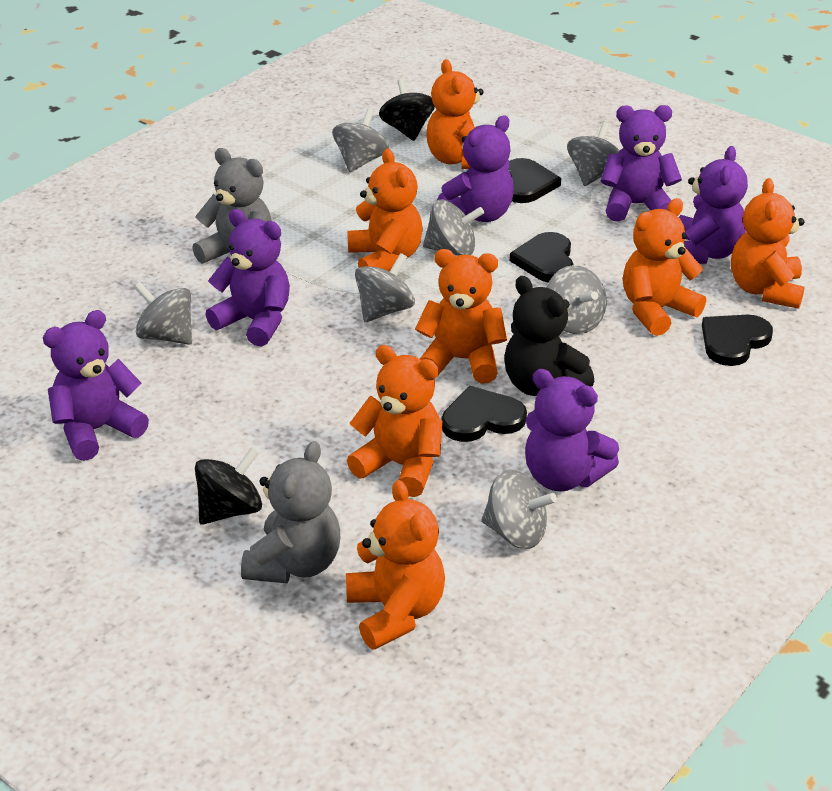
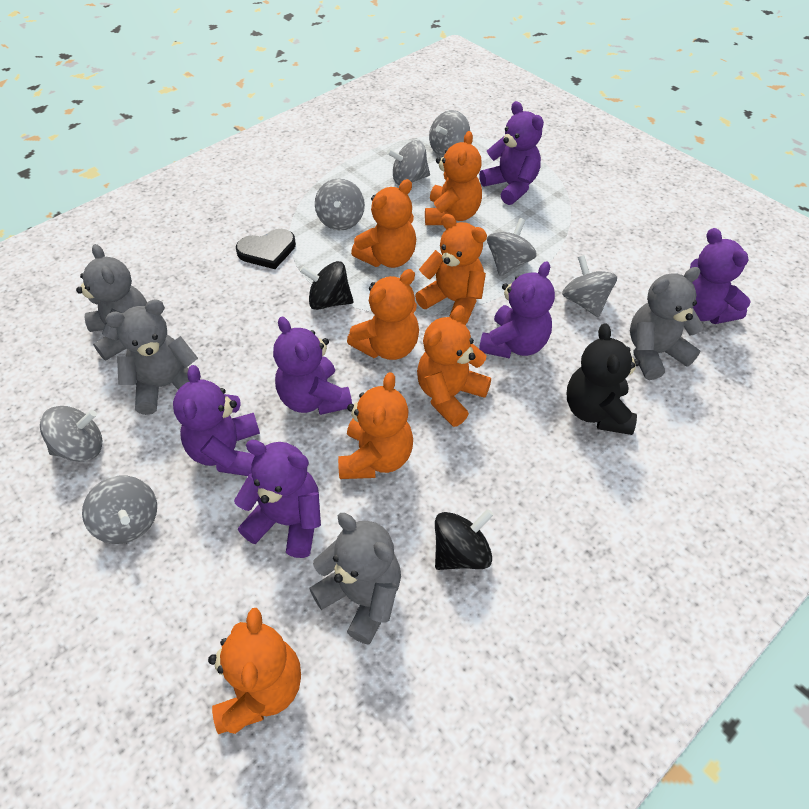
black heart: 4 -> 1
grey teddy bear: 2 -> 4

